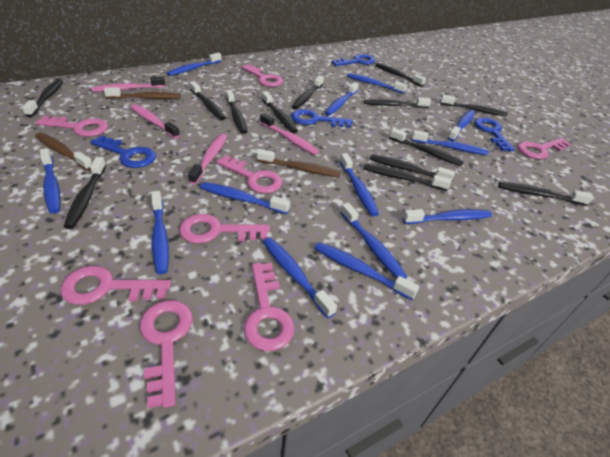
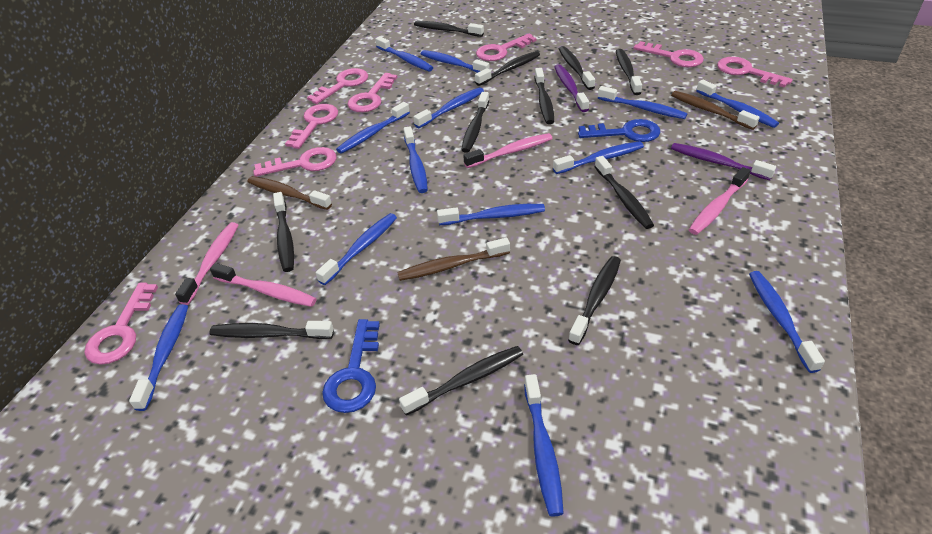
black toothbrush: 13 -> 11
blue key: 4 -> 2
purple toothbrush: 0 -> 2

